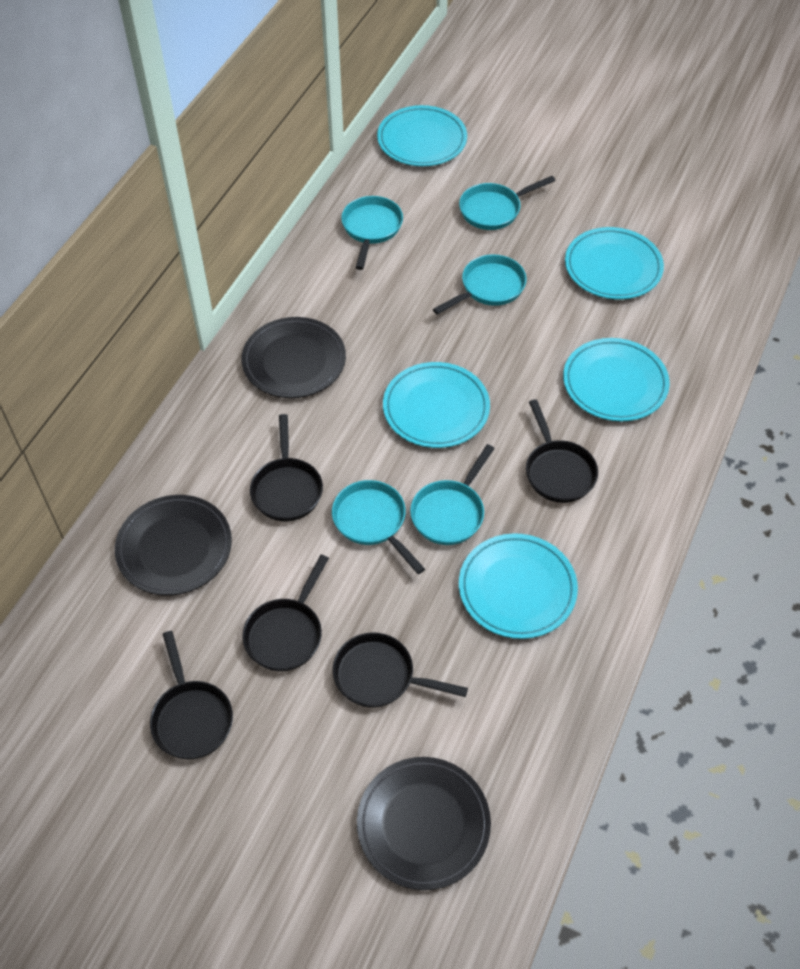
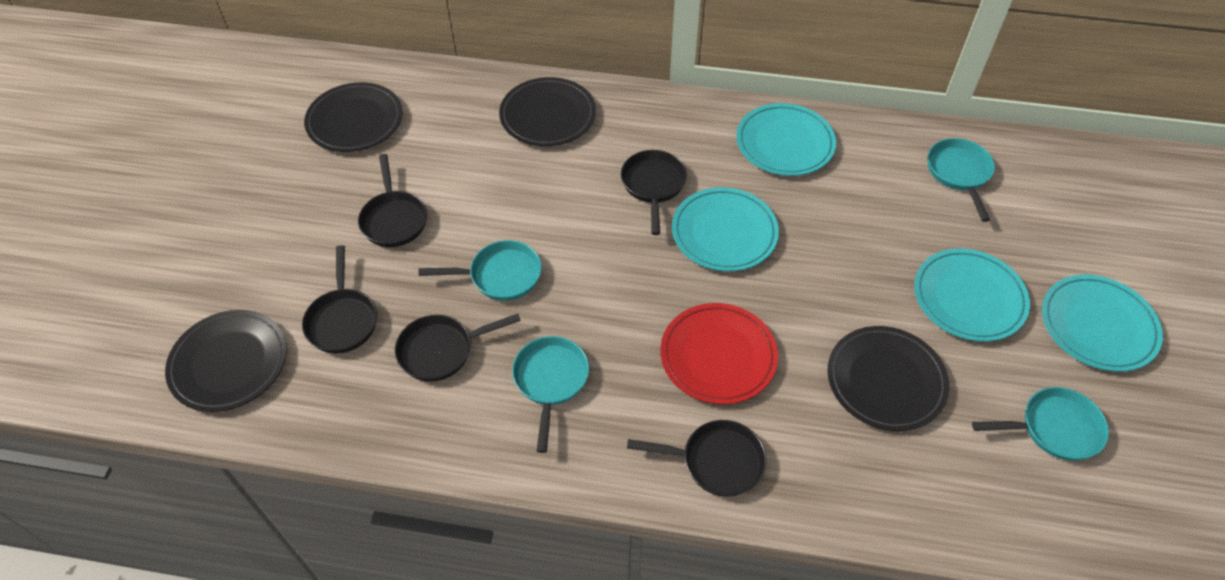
black plate: 3 -> 4
red plate: 0 -> 1
turquoise pan: 5 -> 4
turquoise plate: 5 -> 4

